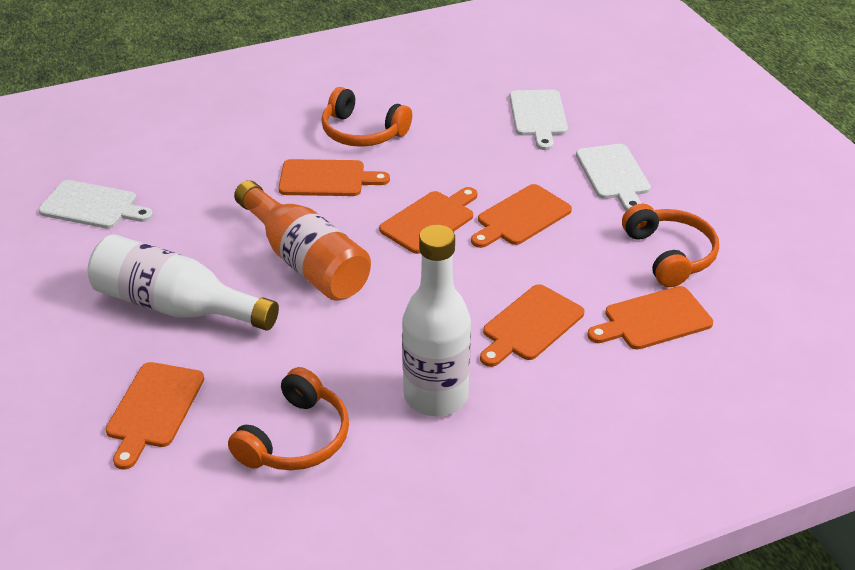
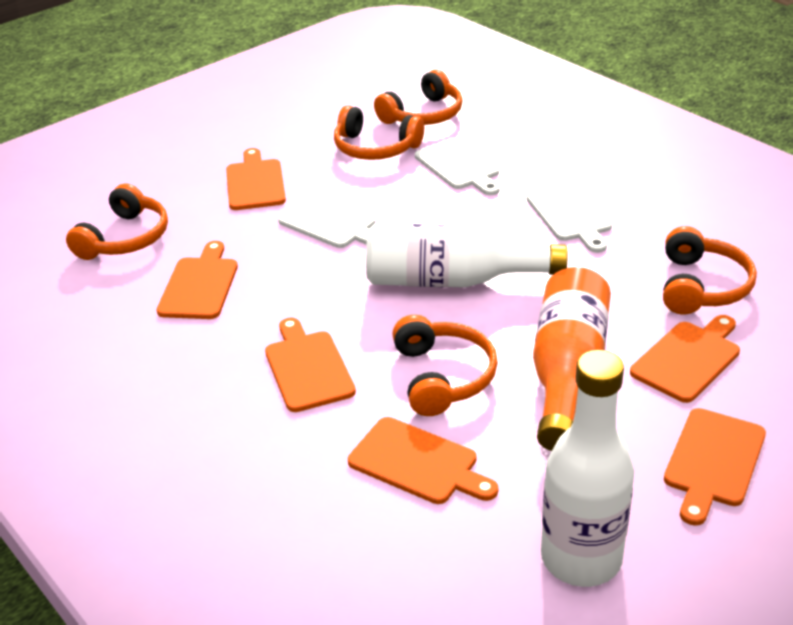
orange headphones: 3 -> 5

